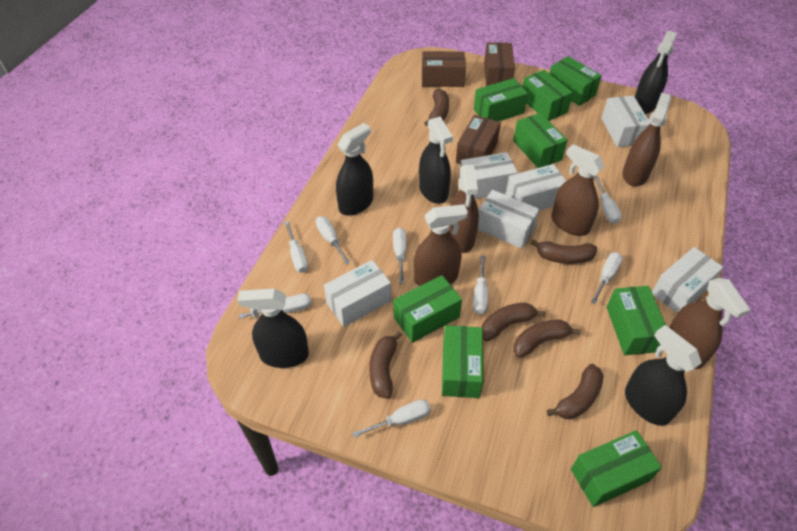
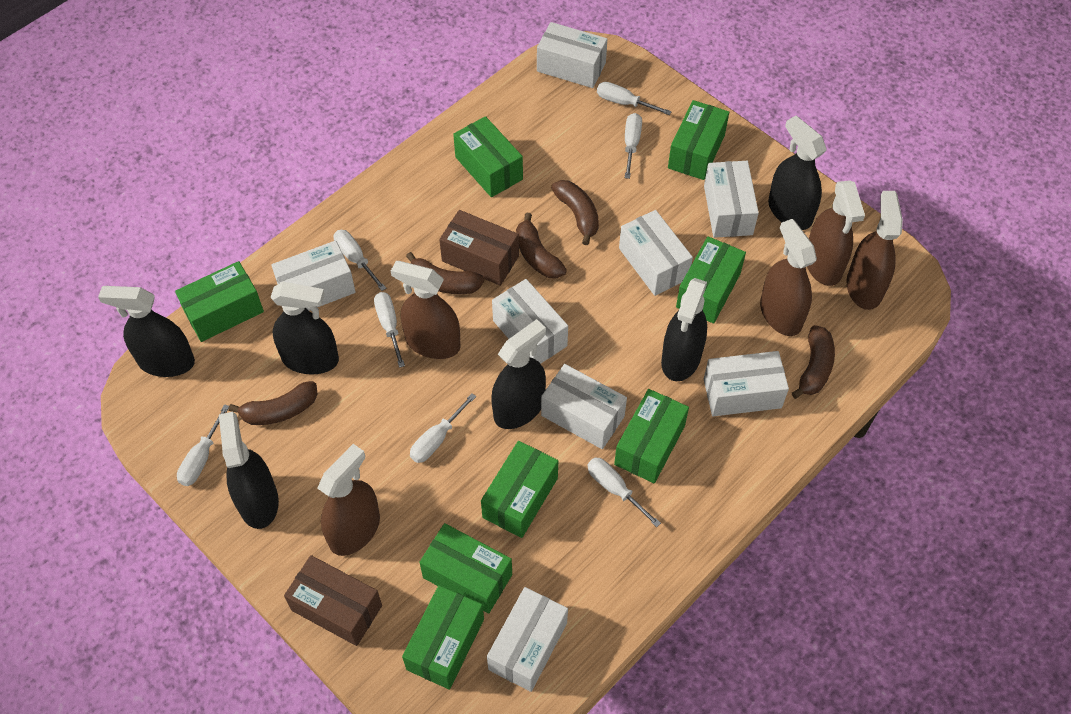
black spray bottle: 5 -> 6
brown banana: 6 -> 5
brown box: 3 -> 2
white box: 6 -> 8
white screwdriver: 8 -> 7

